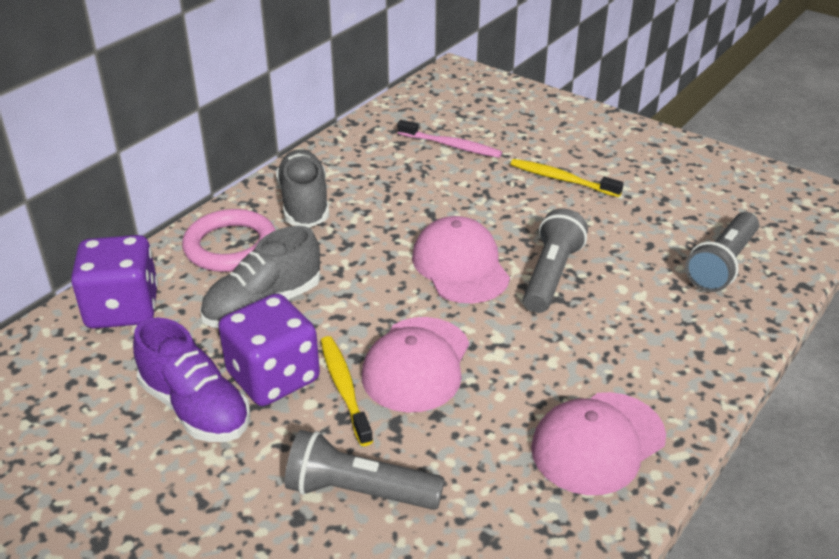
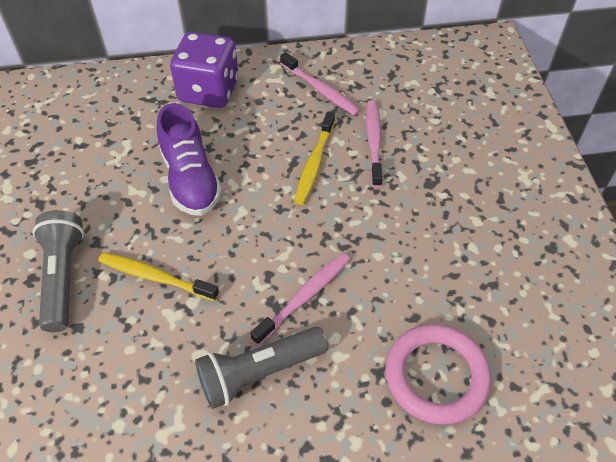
grey flashlight: 3 -> 2
grey shoe: 2 -> 0
pink cap: 3 -> 0
pink toothbrush: 1 -> 3
purple dice: 2 -> 1

